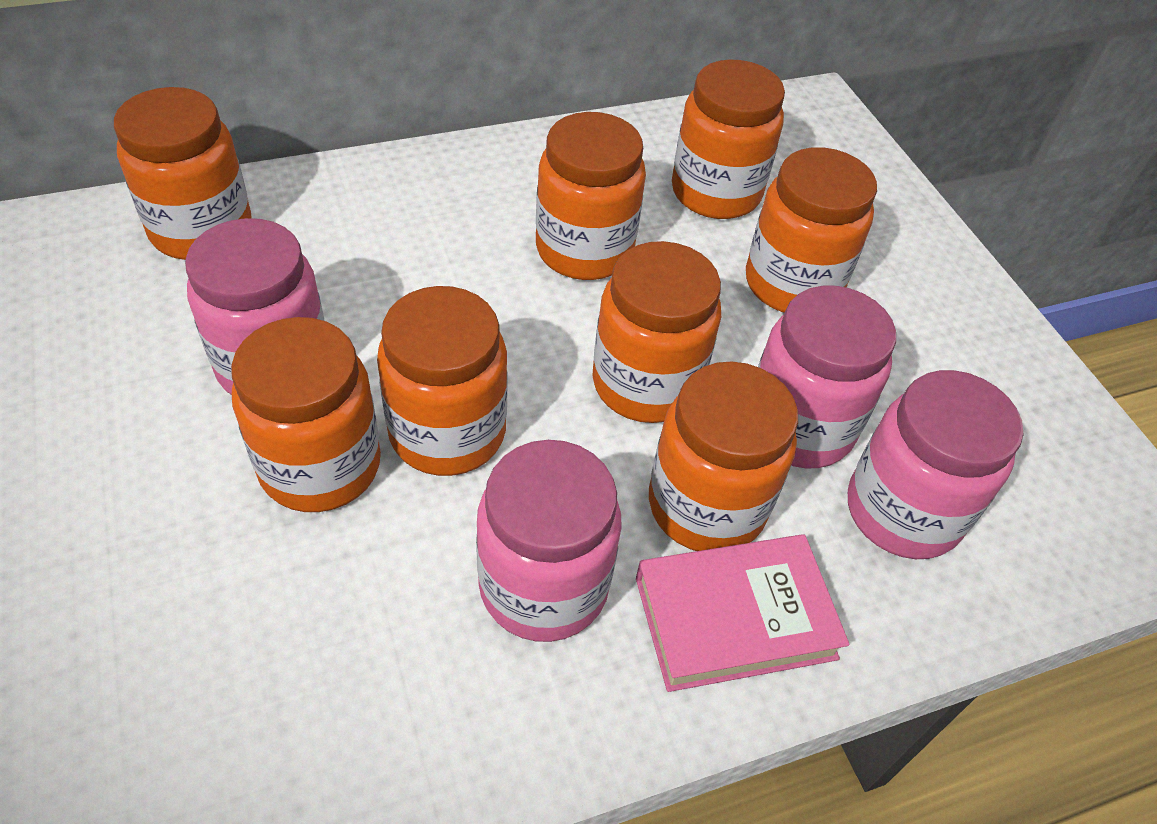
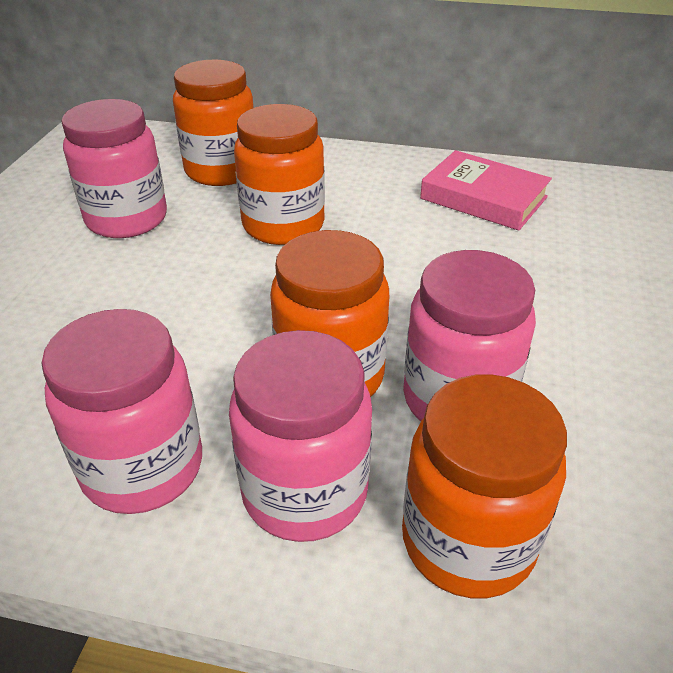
orange jar: 8 -> 4

